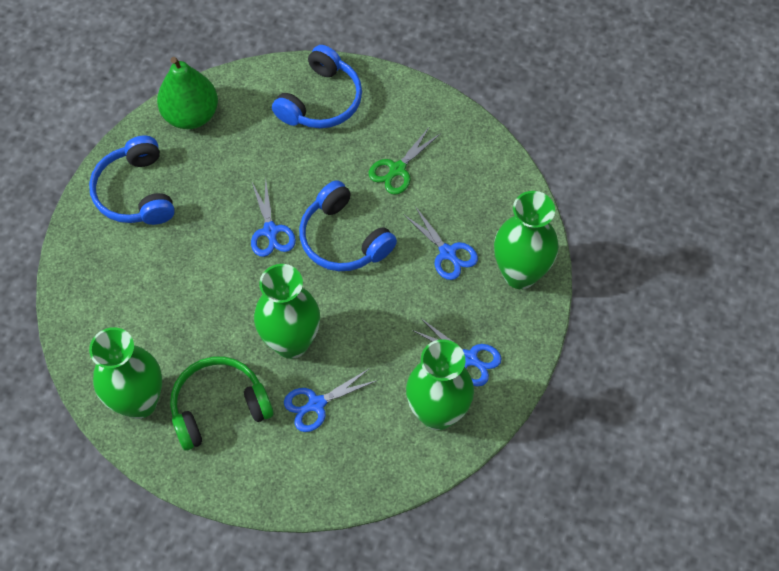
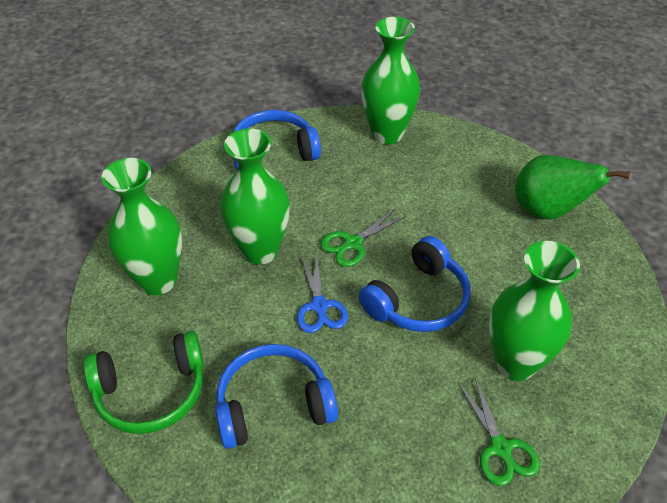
blue scissors: 4 -> 1
green scissors: 1 -> 2

